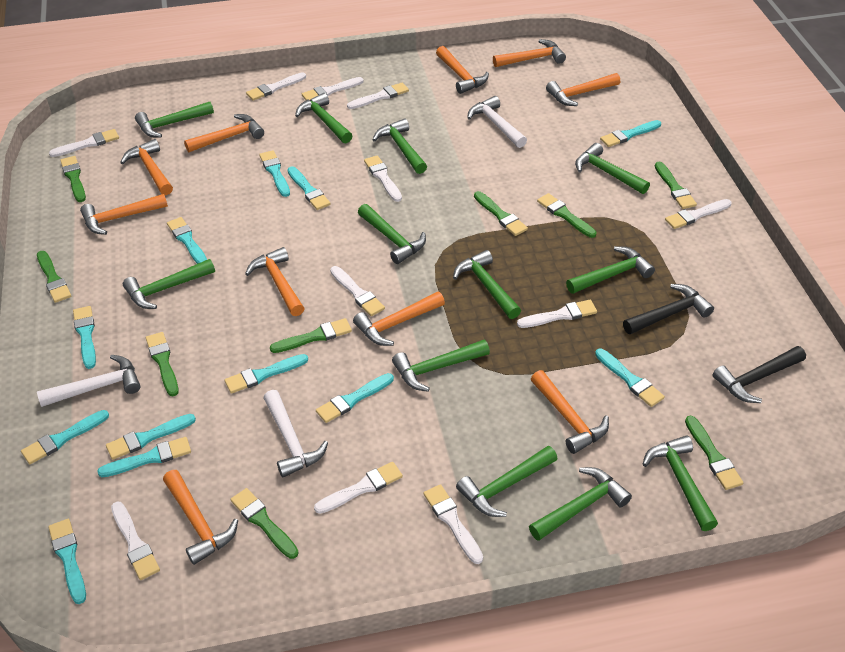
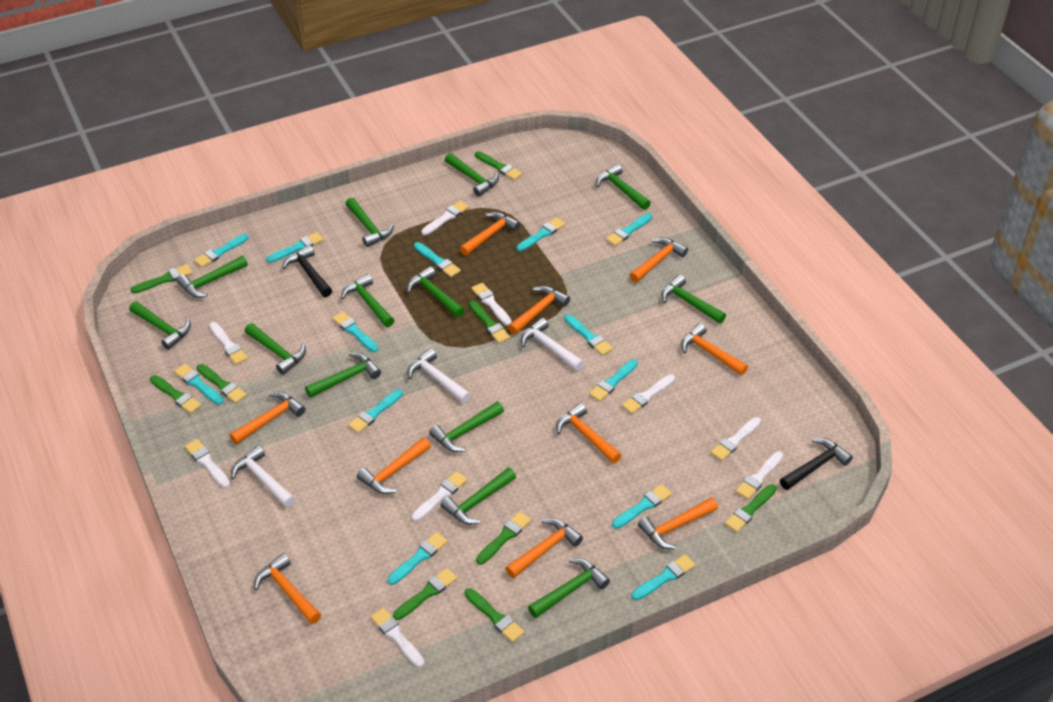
green hammer: 12 -> 13
turquoise brush: 12 -> 13
white brush: 11 -> 9

